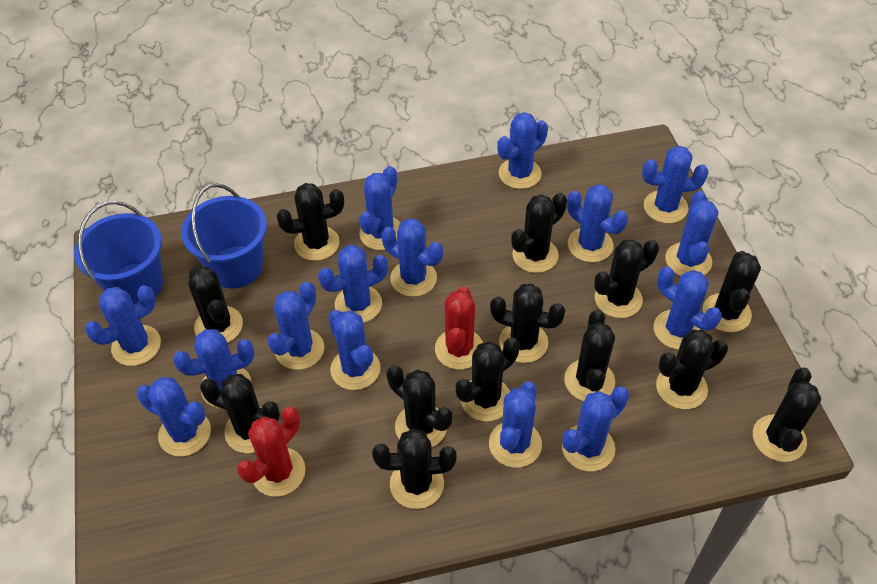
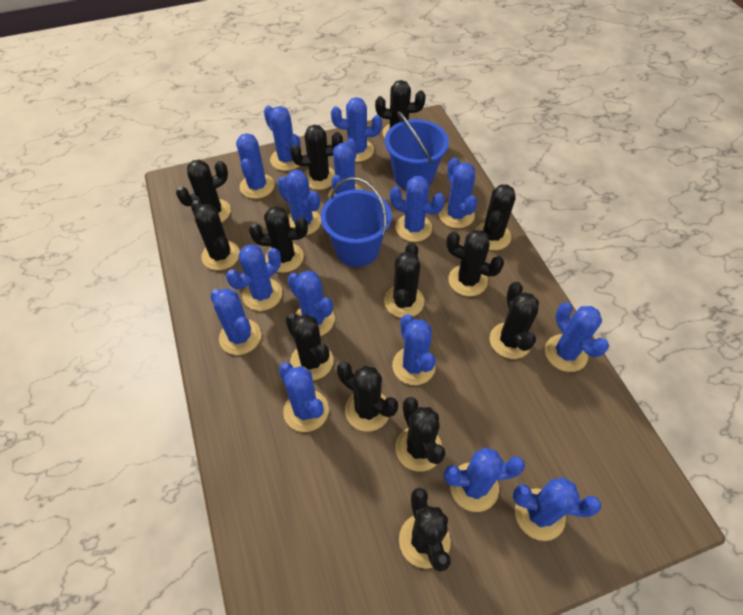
red cactus: 2 -> 0

